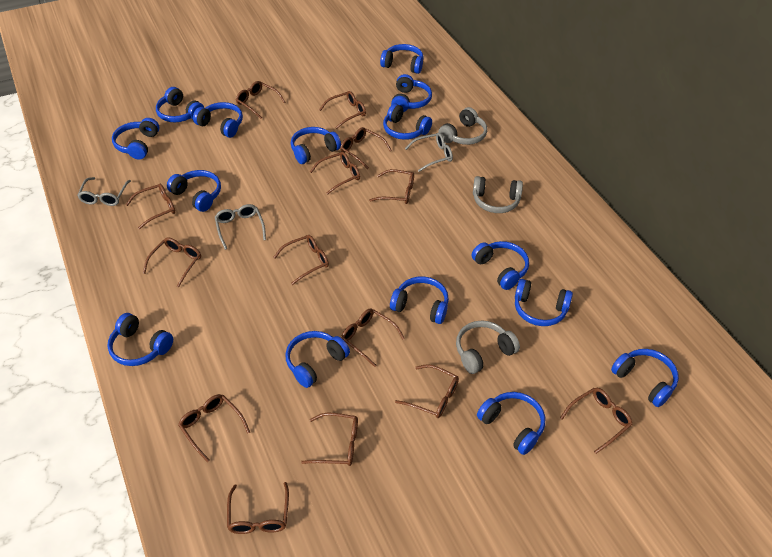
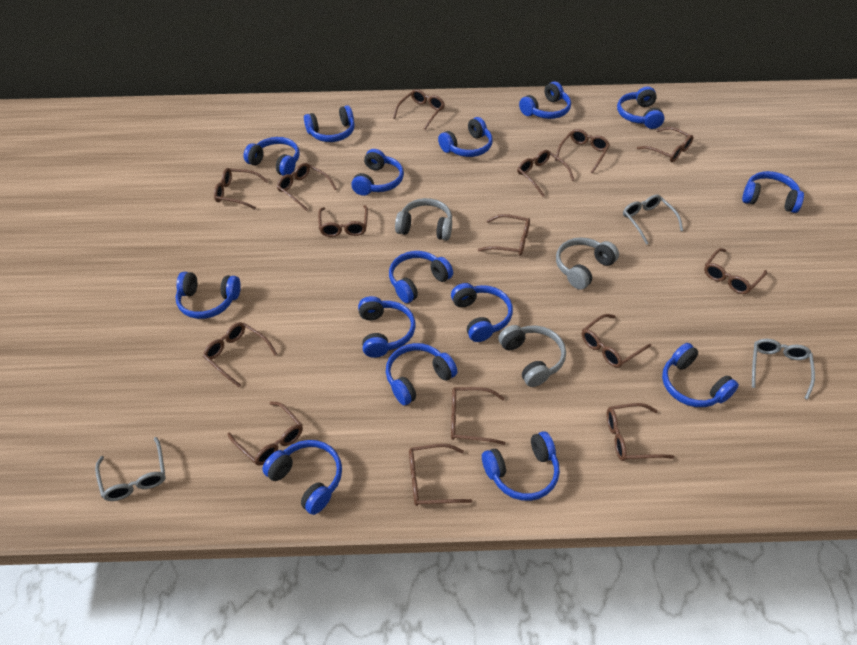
brown glasses: 14 -> 15

